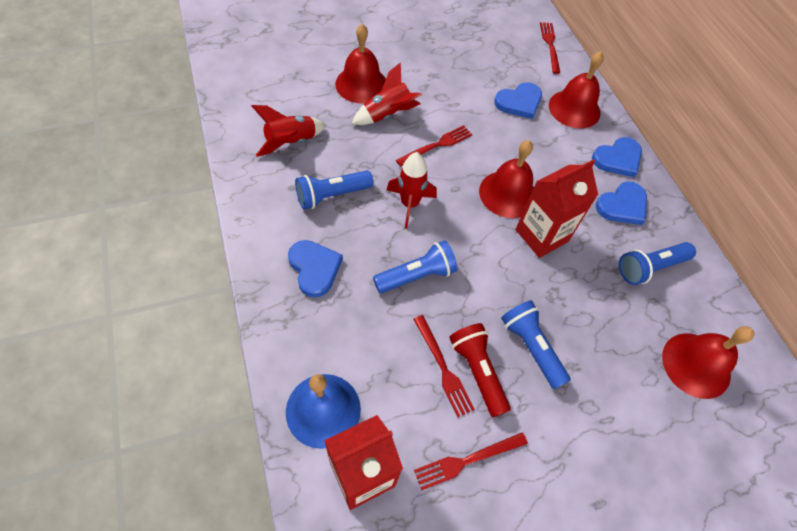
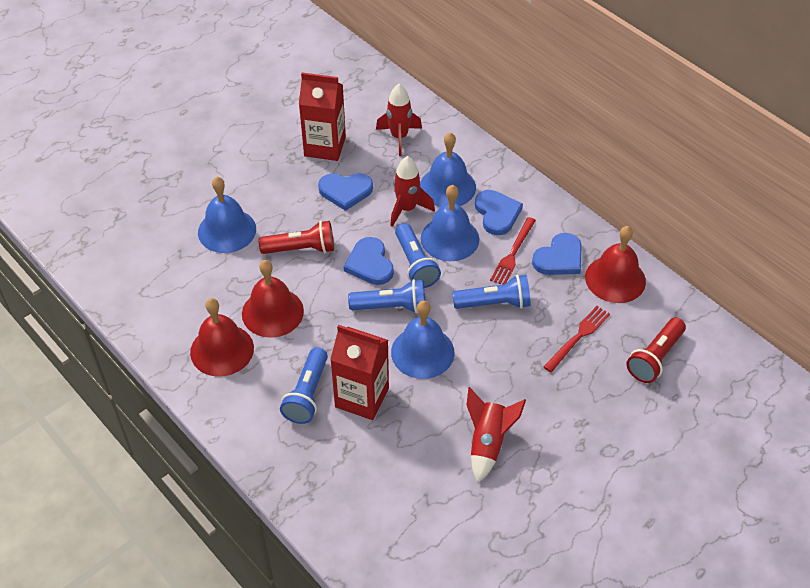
blue bell: 1 -> 4
red bell: 4 -> 3
red flashlight: 1 -> 2
red fork: 4 -> 2

